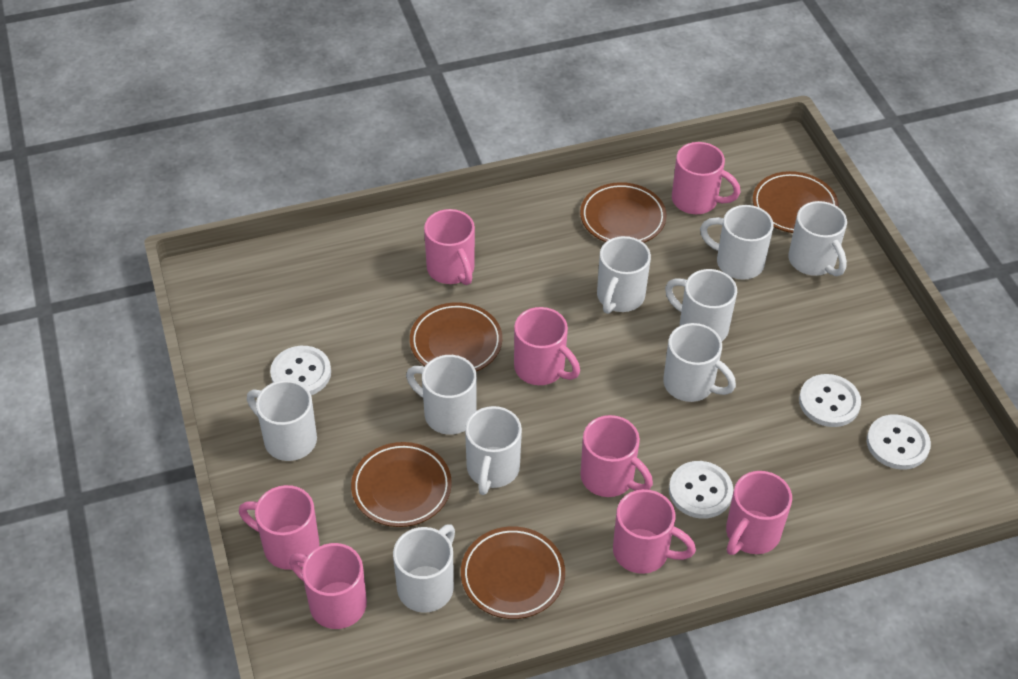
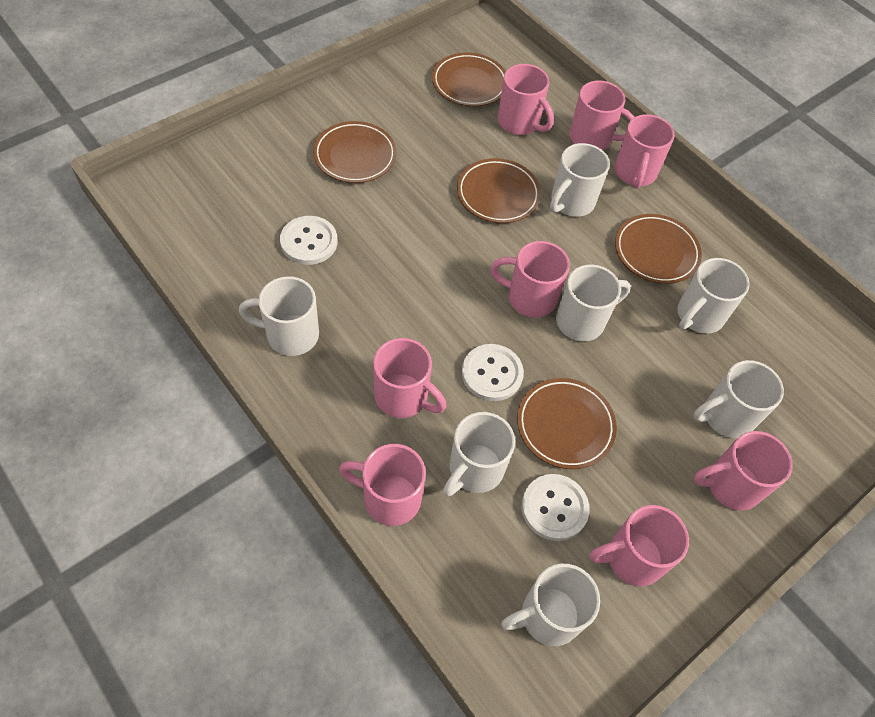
white button: 4 -> 3
white mug: 9 -> 7

